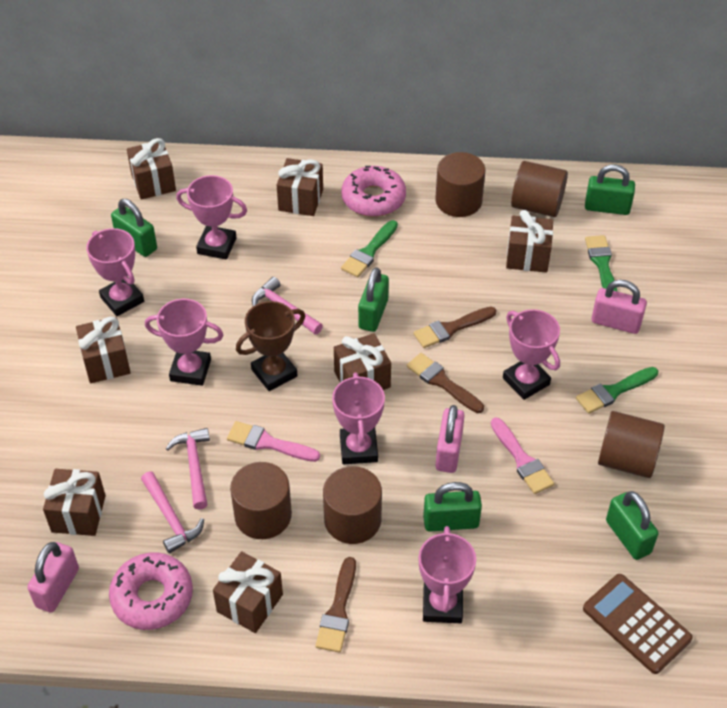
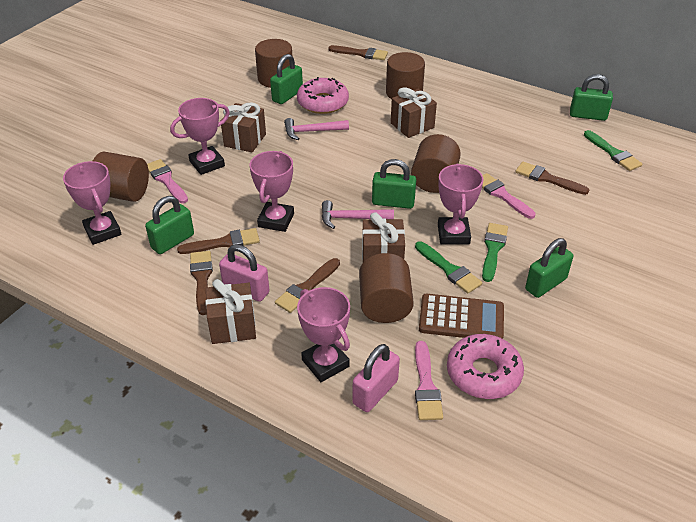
brown brush: 3 -> 5
brown gift: 7 -> 4
brown trophy: 1 -> 0
pink brush: 2 -> 3
pink hammer: 3 -> 2
pink padlock: 3 -> 2
pink trophy: 6 -> 5

